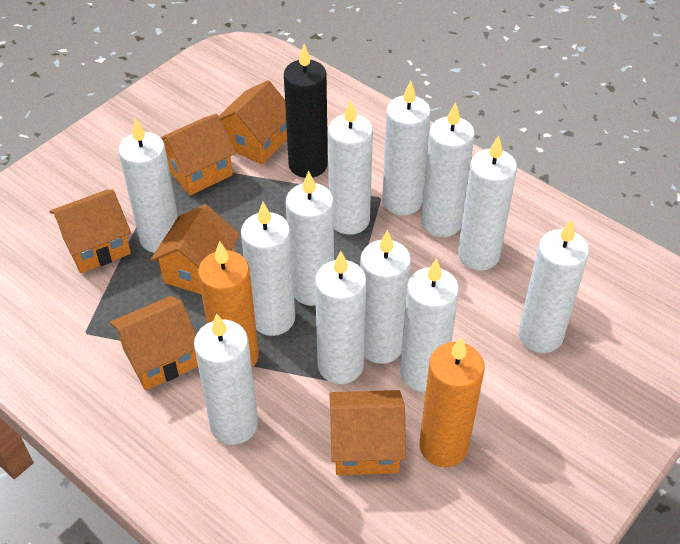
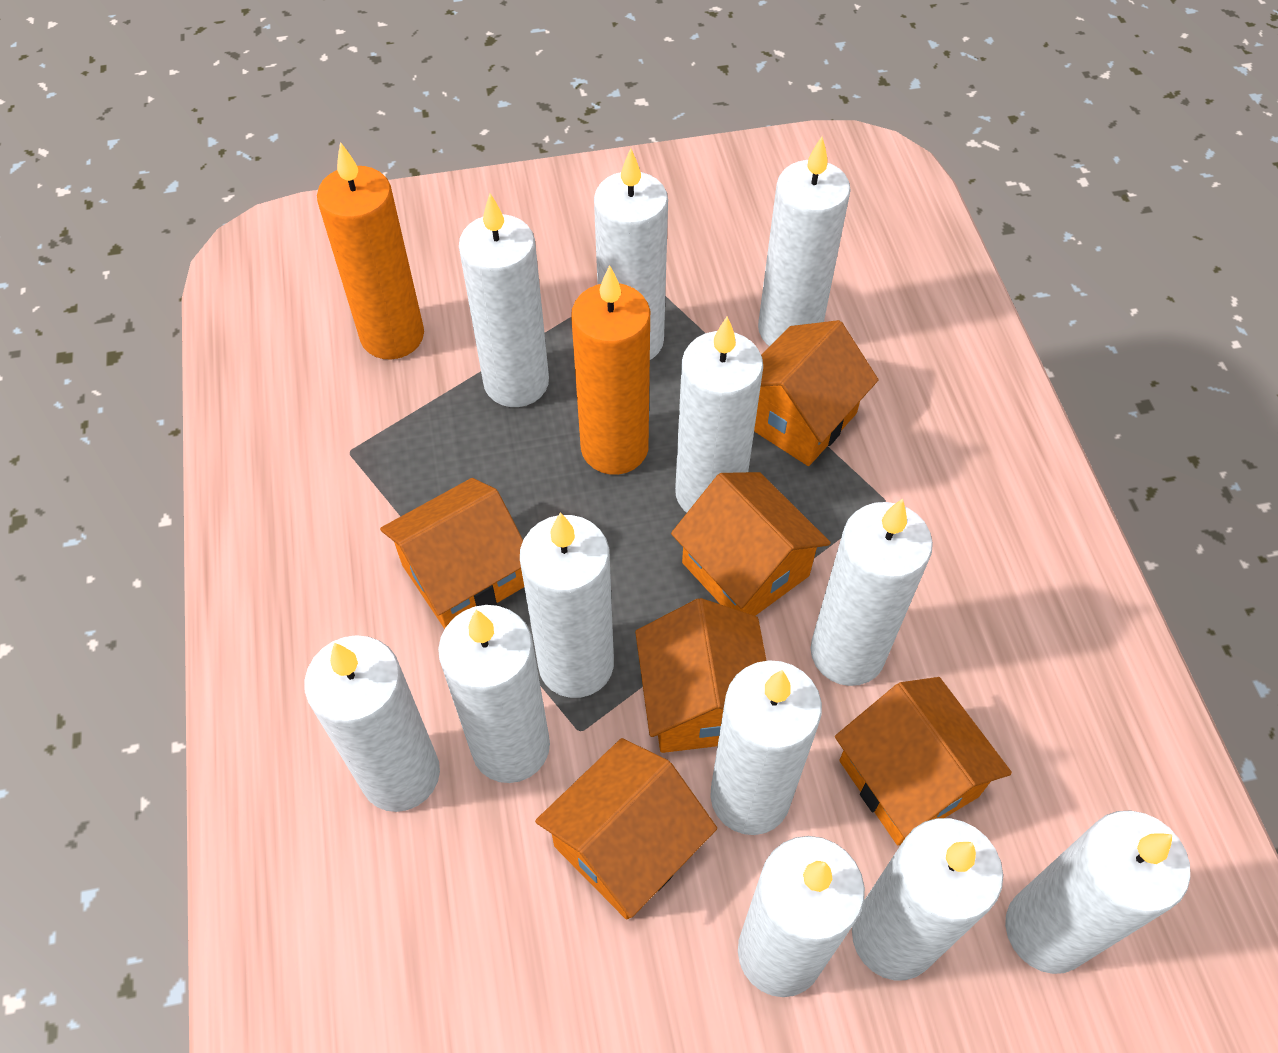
black candle: 1 -> 0

